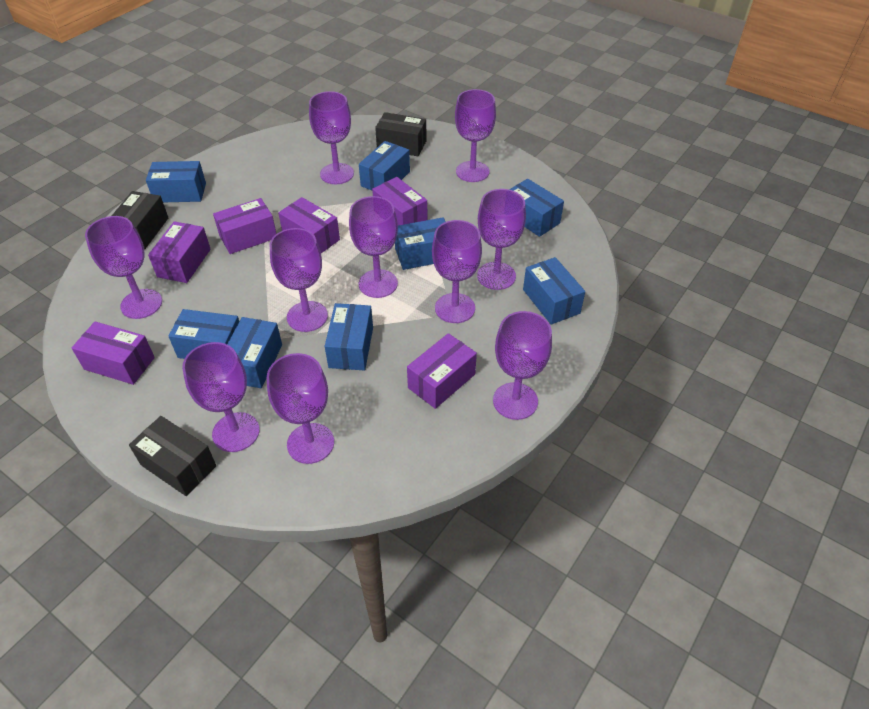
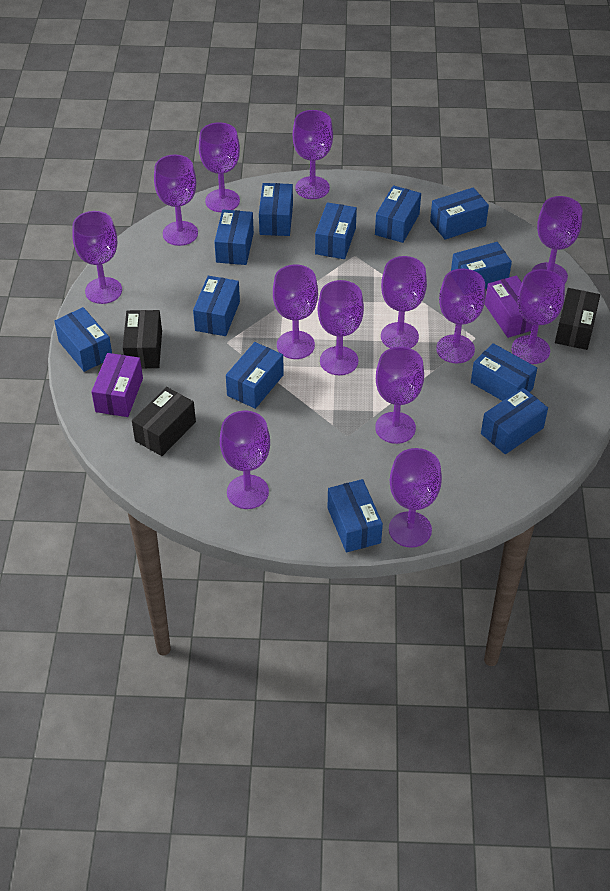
blue box: 8 -> 12
purple box: 6 -> 2
purple goblet: 10 -> 13

